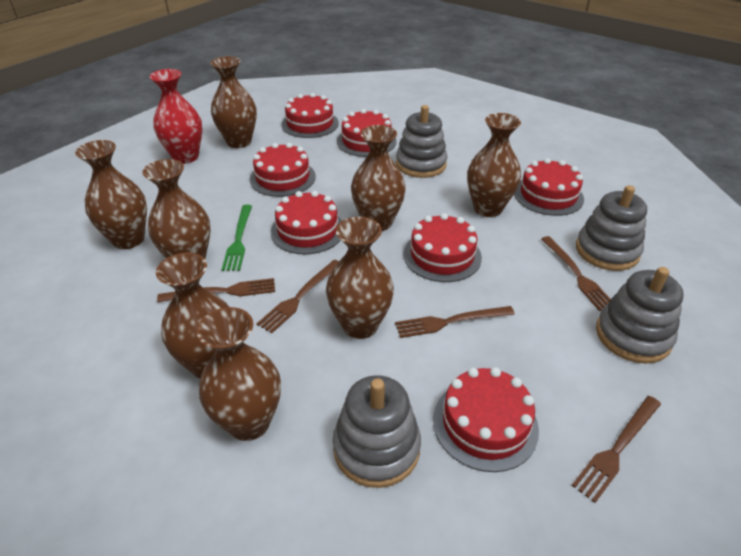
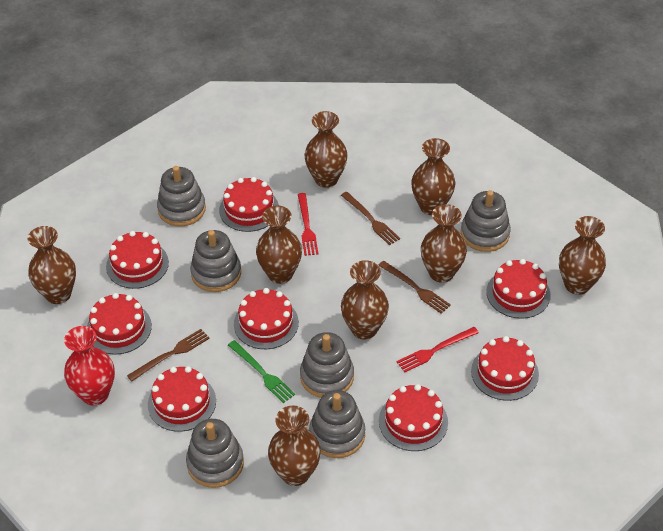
brown fork: 5 -> 3
grey stacking toy: 4 -> 6
red cake: 7 -> 8
red fork: 0 -> 2

